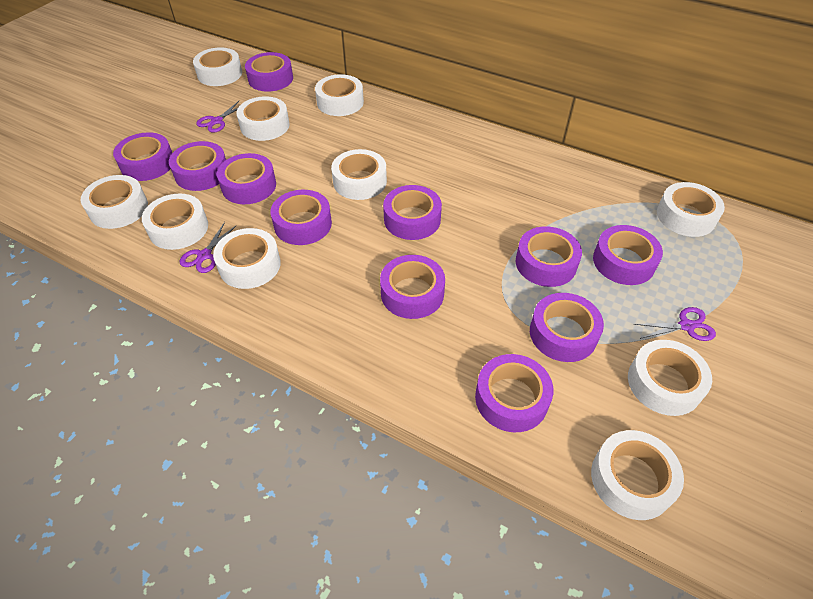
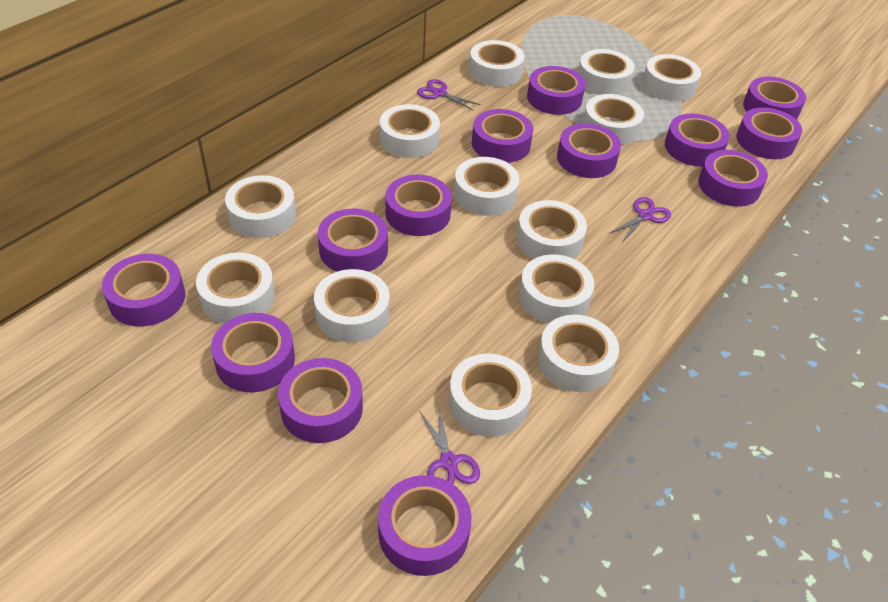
purple tape: 11 -> 13
white tape: 10 -> 13

